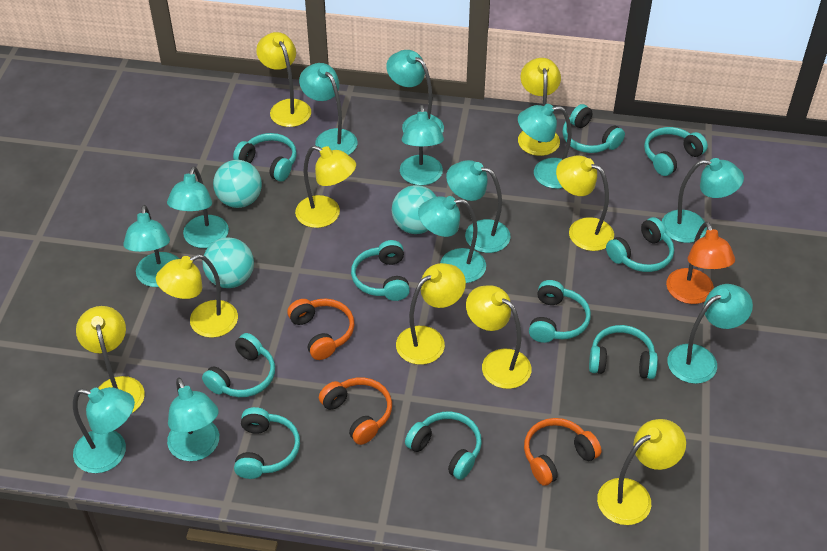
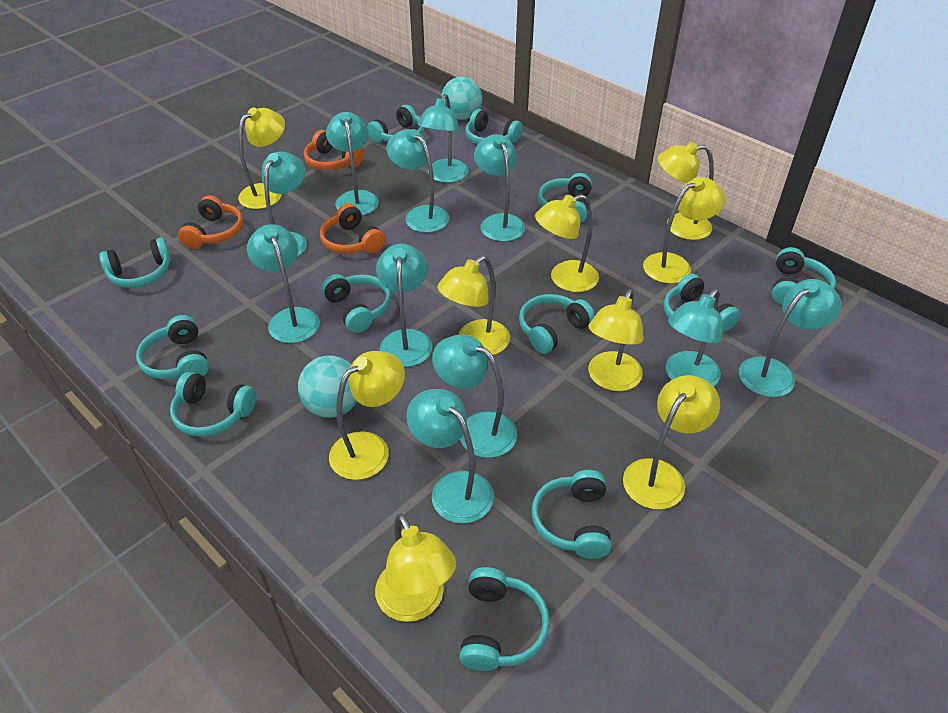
orange lamp: 1 -> 0
turquoise ball: 3 -> 2
turquoise headphones: 10 -> 12
turquoise lamp: 12 -> 11

